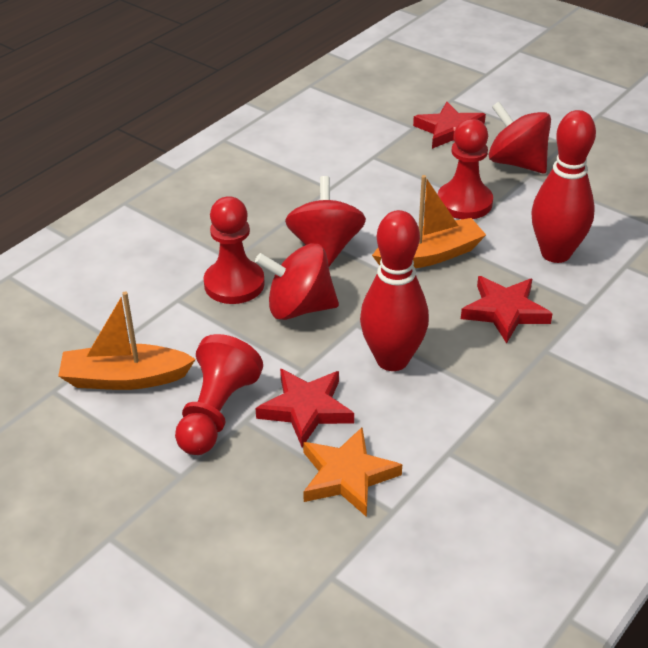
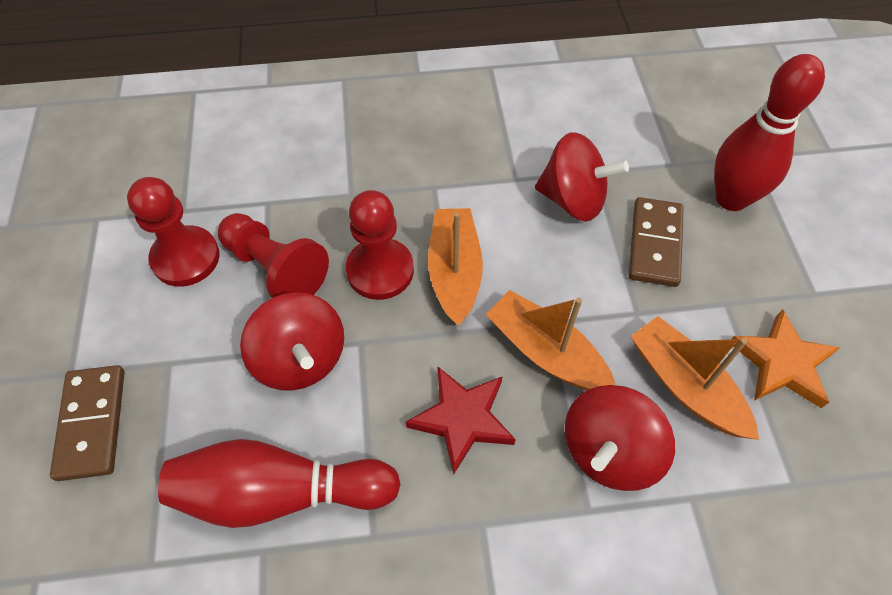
brown domino: 0 -> 2
orange boat: 2 -> 3
red star: 3 -> 1

